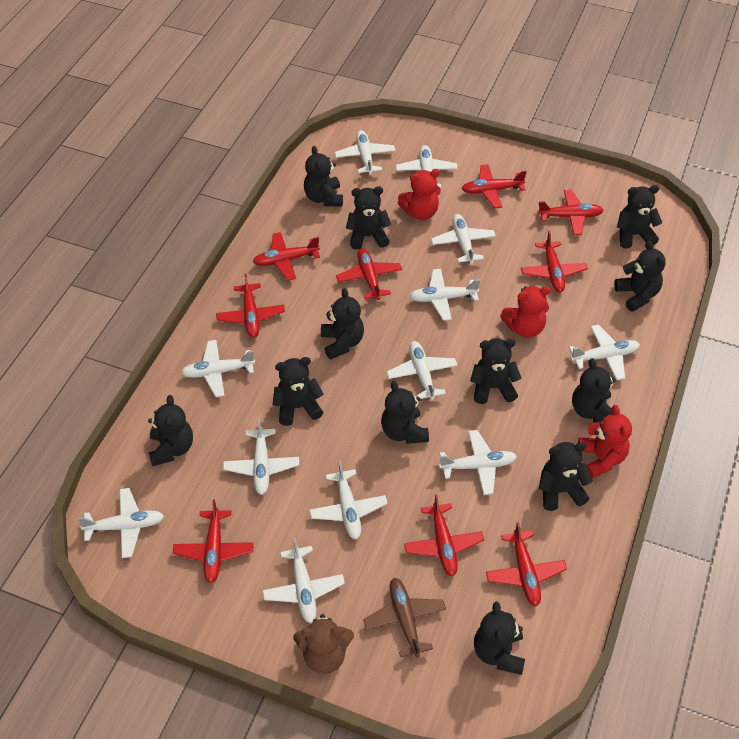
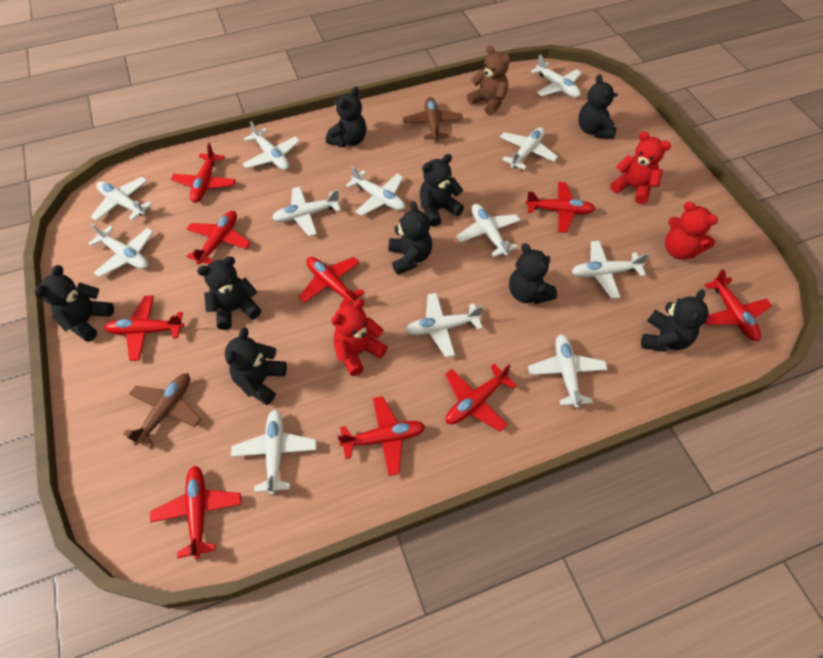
black teddy bear: 12 -> 9
brown plane: 1 -> 2

